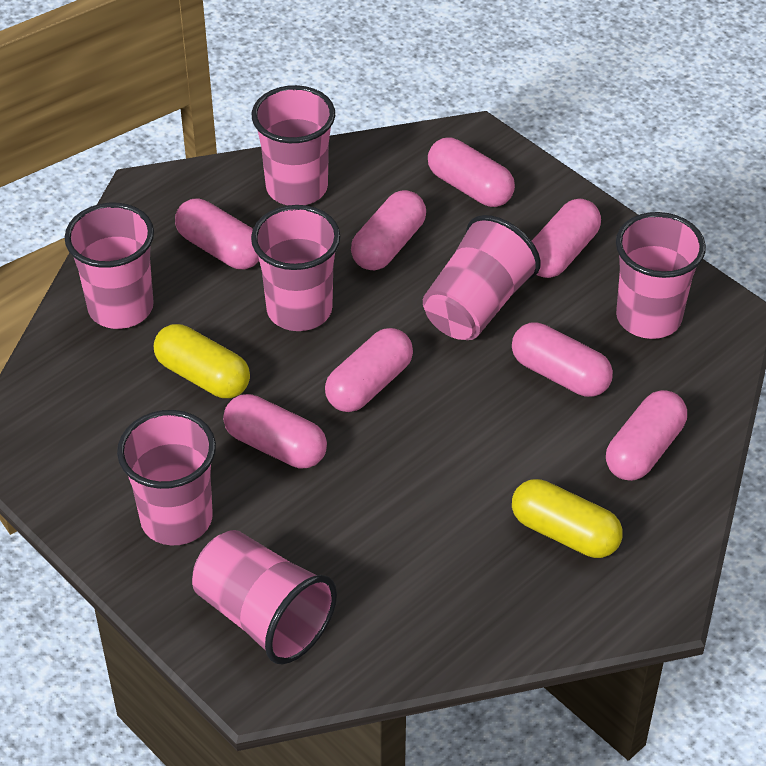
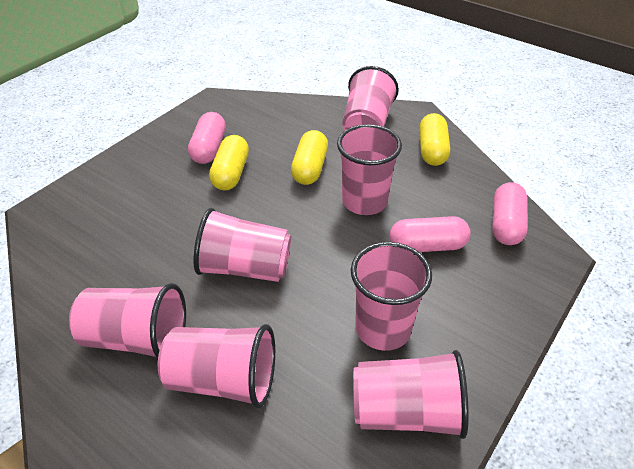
pink capsule: 8 -> 3
yellow capsule: 2 -> 3

